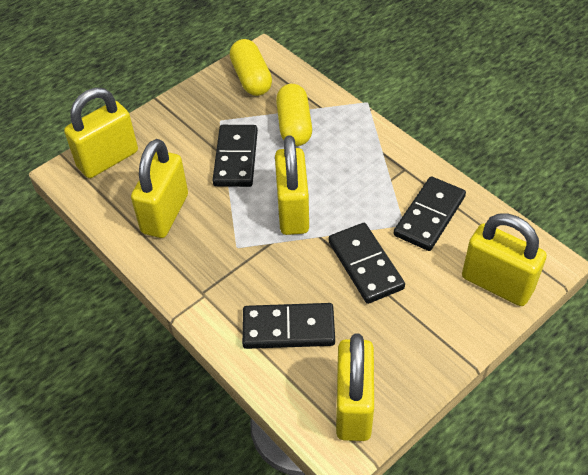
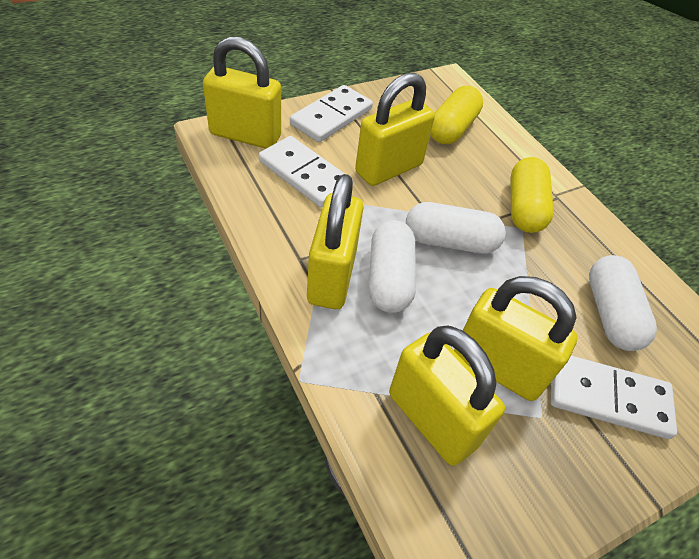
black domino: 4 -> 0
white capsule: 0 -> 3
white domino: 0 -> 3

